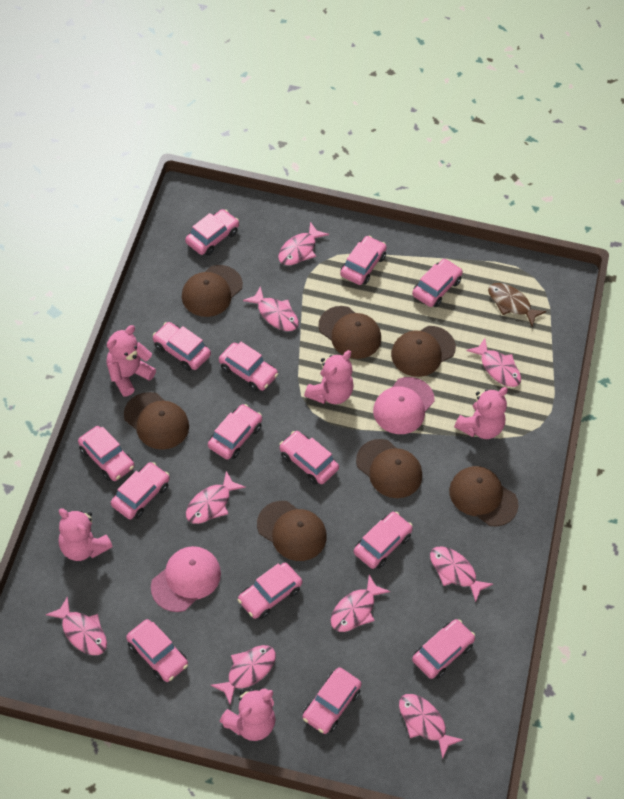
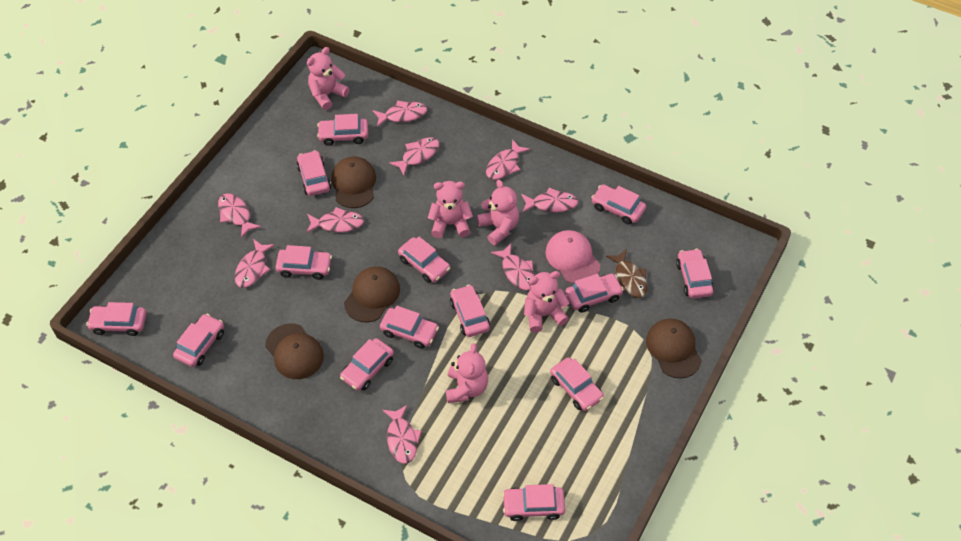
brown cap: 7 -> 4
pink cap: 2 -> 1

